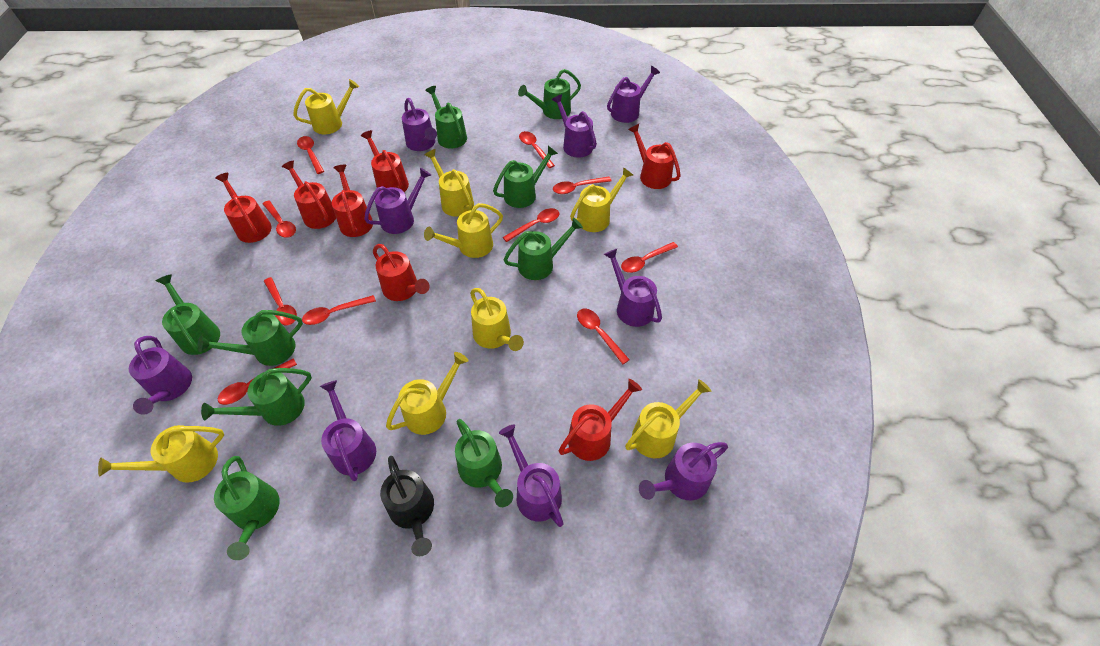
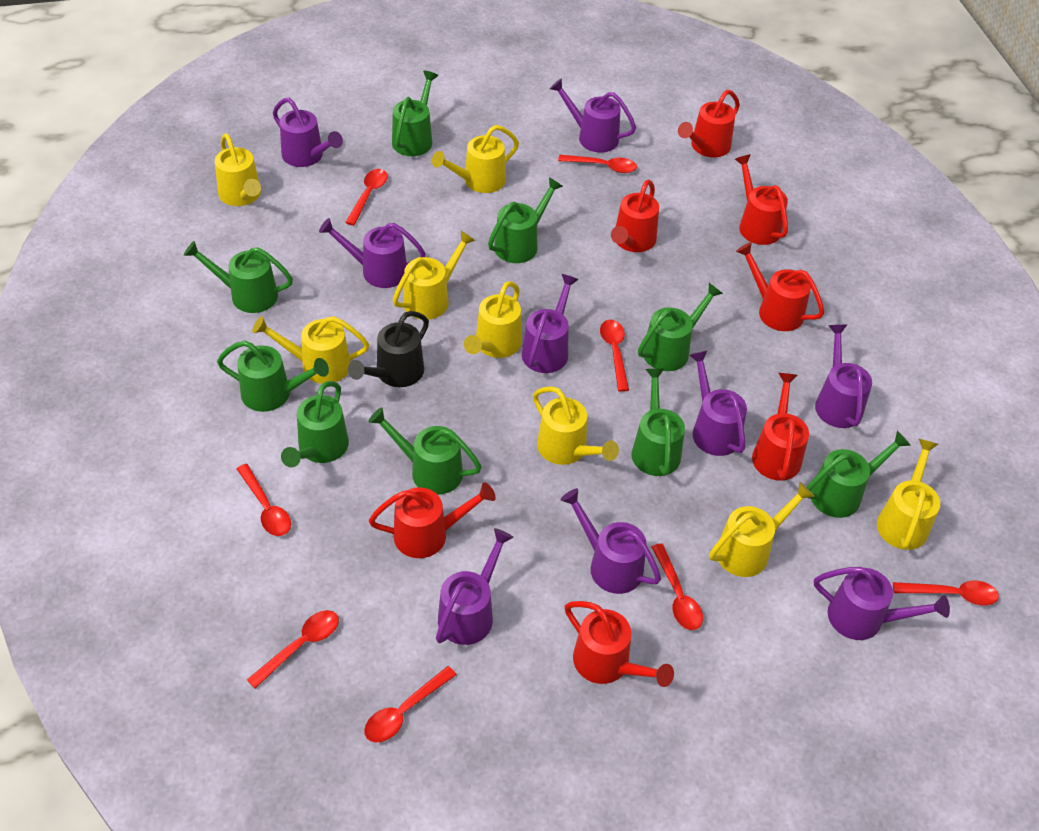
red spoon: 10 -> 8

